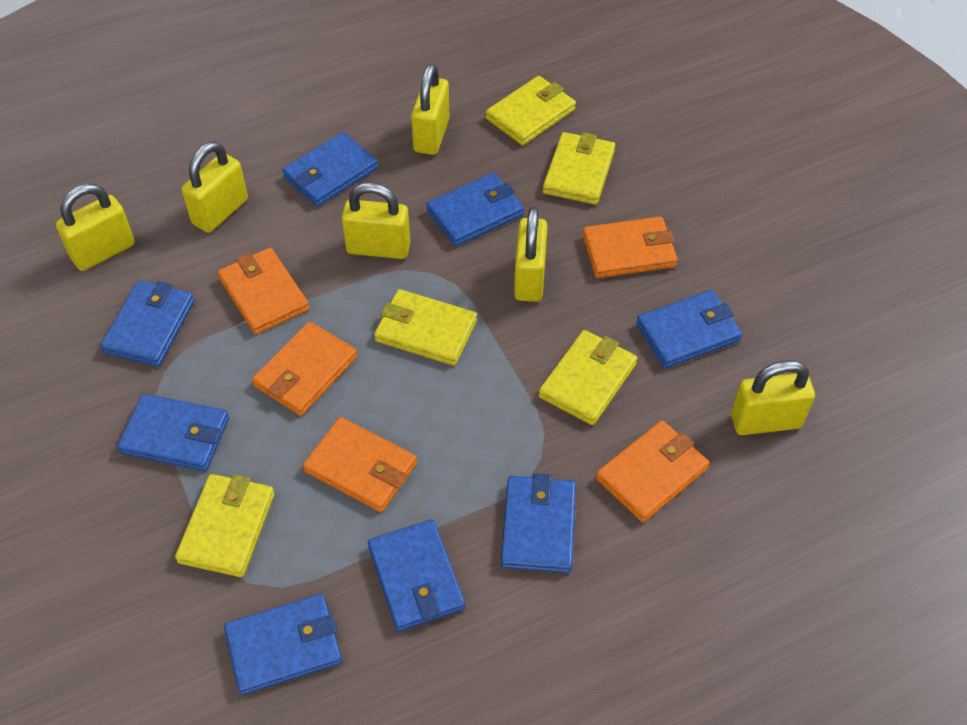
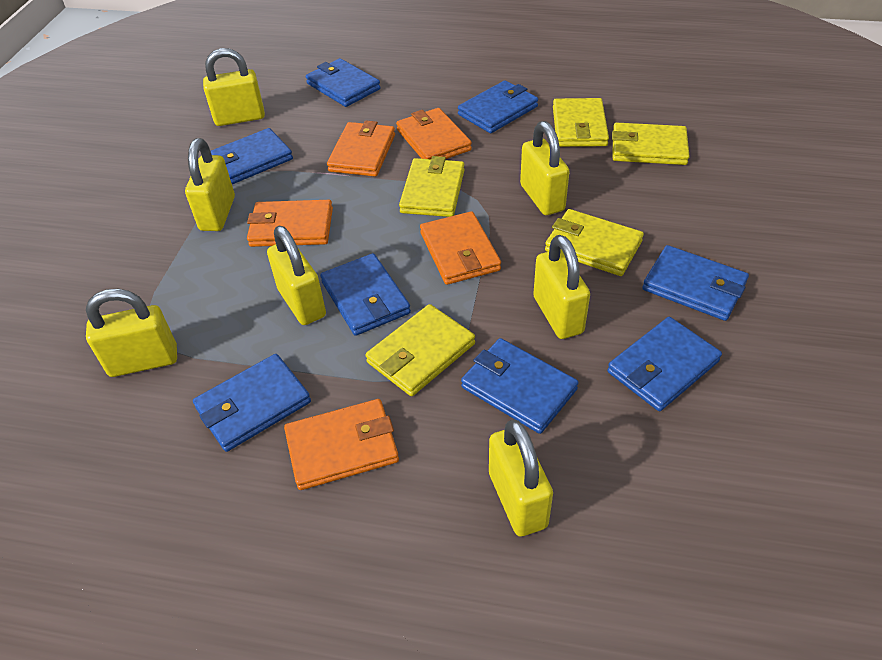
yellow padlock: 6 -> 7

